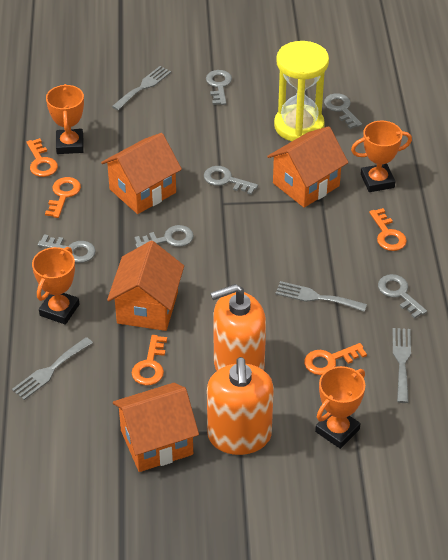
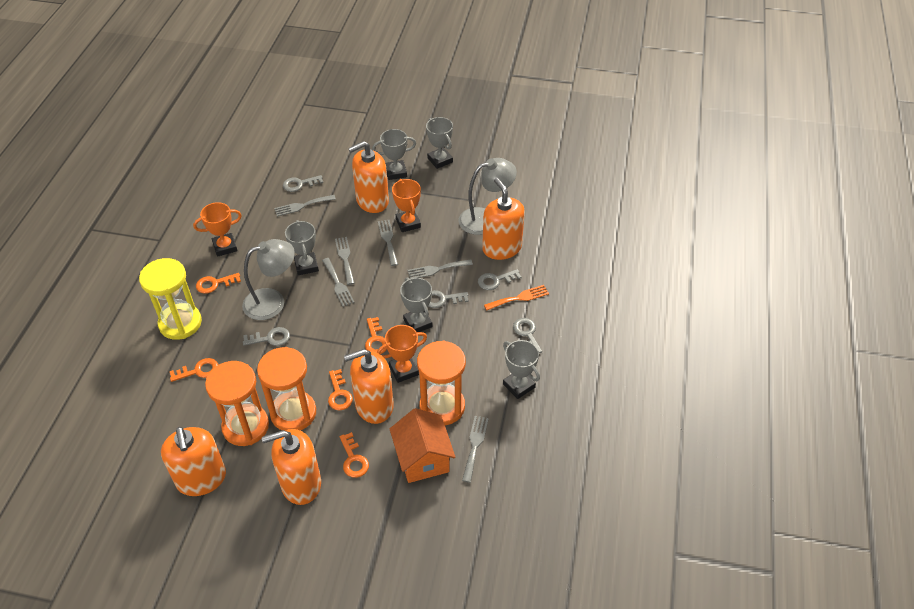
grey fork: 4 -> 6
grey key: 6 -> 5
grey lamp: 0 -> 2
grey trophy: 0 -> 5
orange fork: 0 -> 1
orange hourglass: 0 -> 3
orange house: 4 -> 1
orange soap dispenser: 2 -> 5
orange trophy: 4 -> 3

